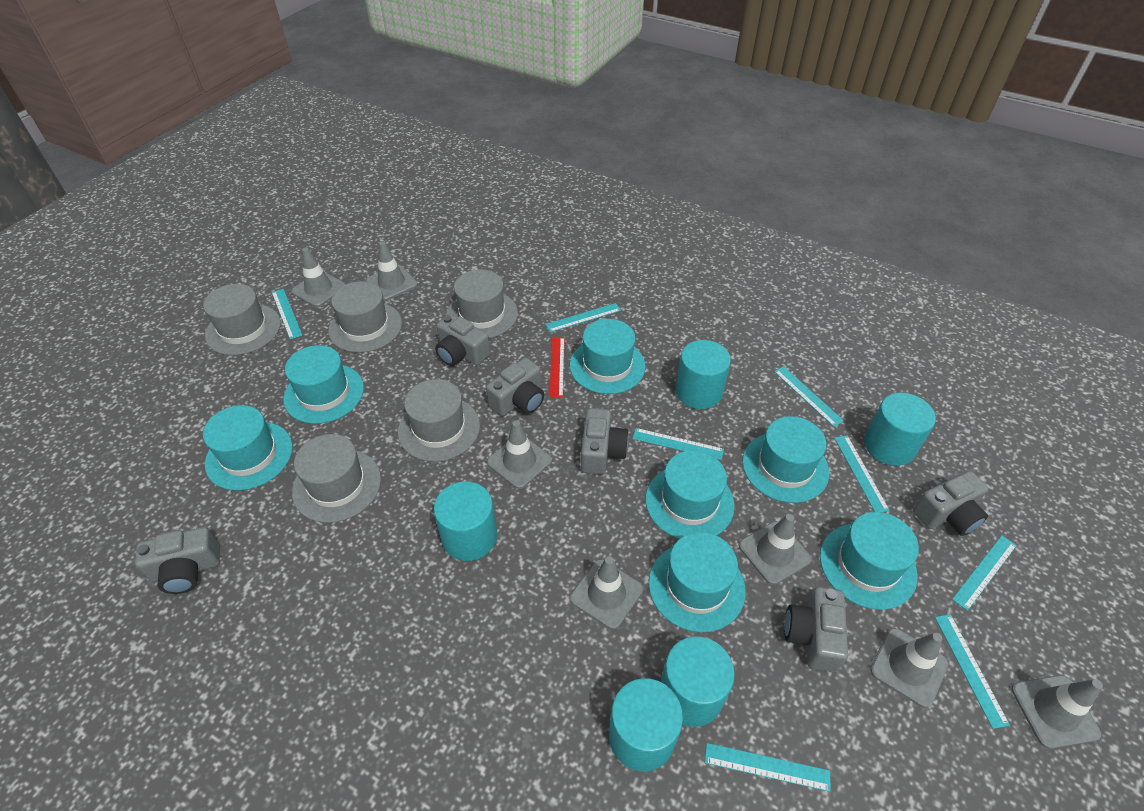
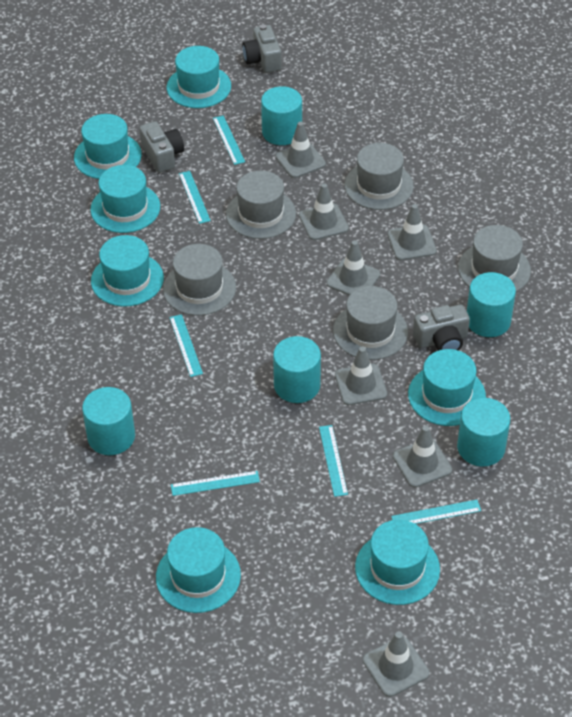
grey camera: 6 -> 3
red ruler: 1 -> 0
turquoise ruler: 8 -> 6

